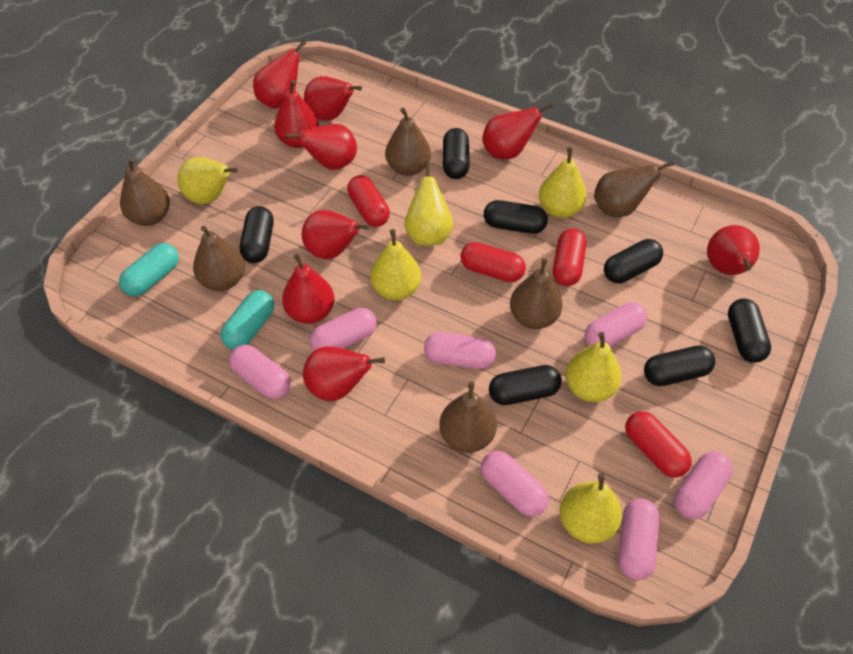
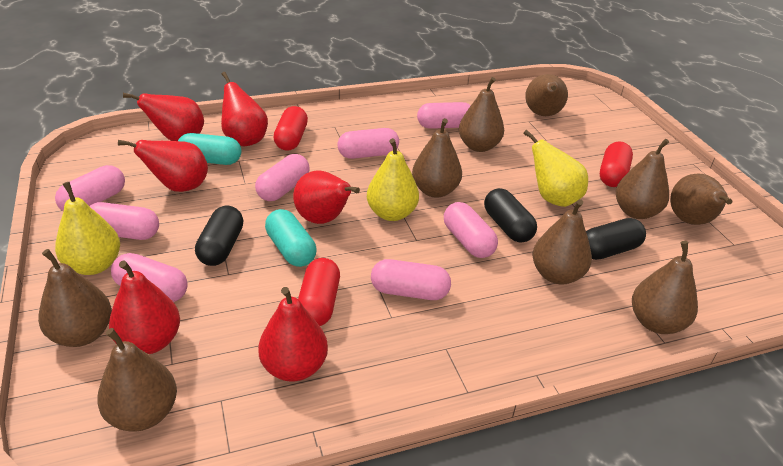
black capsule: 7 -> 3
brown pear: 6 -> 9
pink capsule: 7 -> 8
red capsule: 4 -> 3
red pear: 9 -> 6
yellow pear: 6 -> 3

